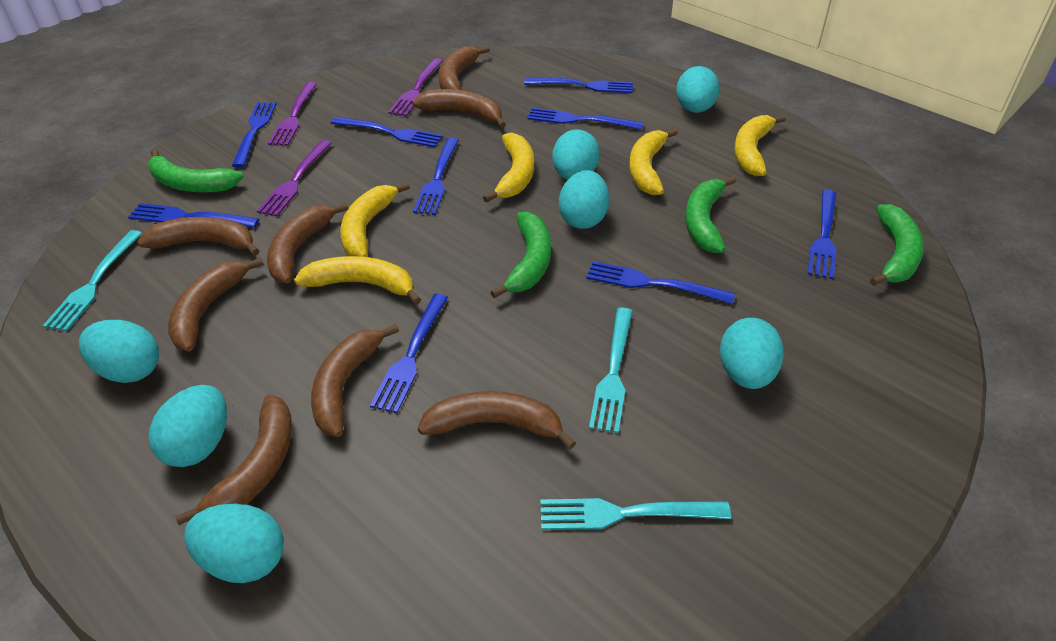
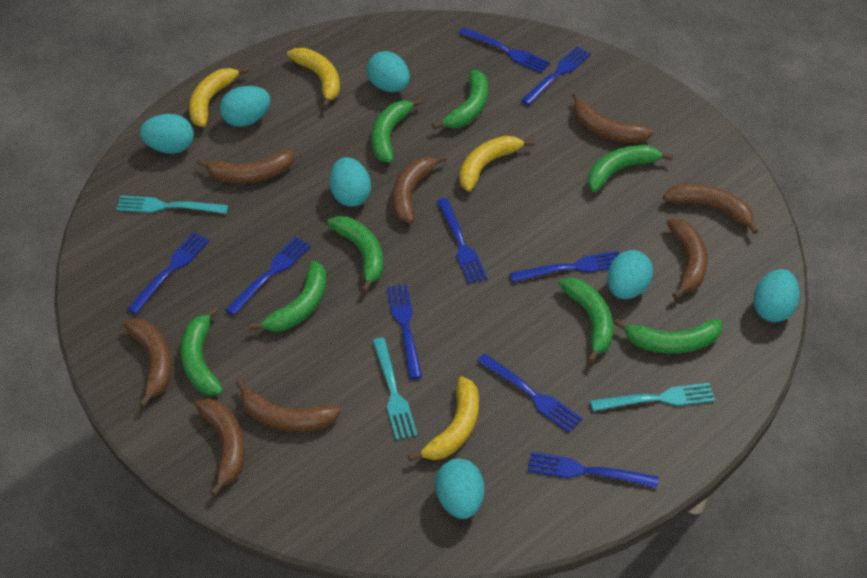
green banana: 4 -> 8
purple fork: 3 -> 0
yellow banana: 5 -> 4

